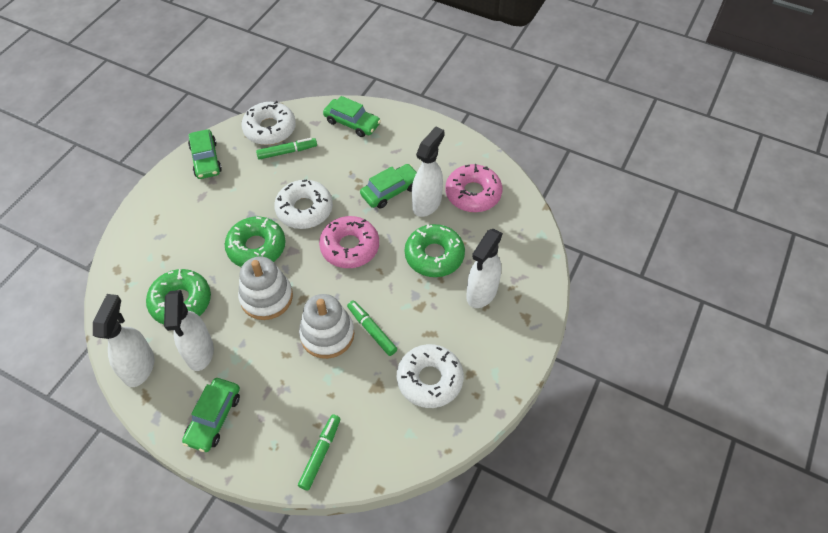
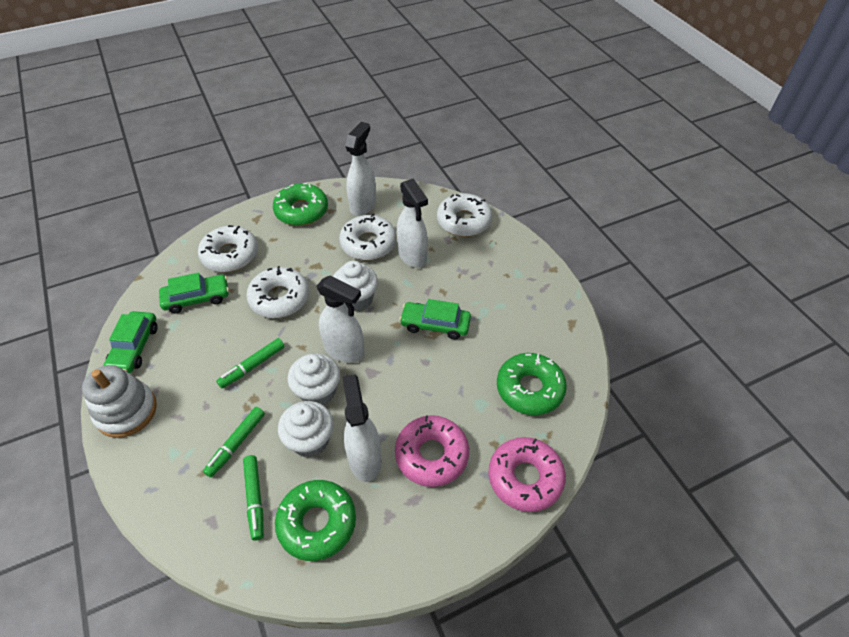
green car: 4 -> 3
white cupcake: 0 -> 3
white donut: 3 -> 4
white stacking toy: 2 -> 1

